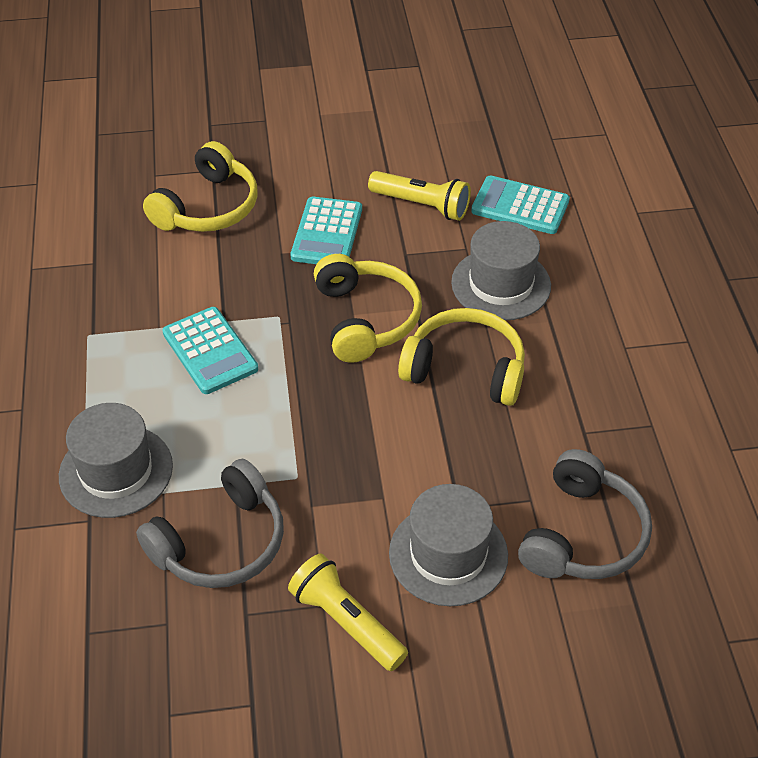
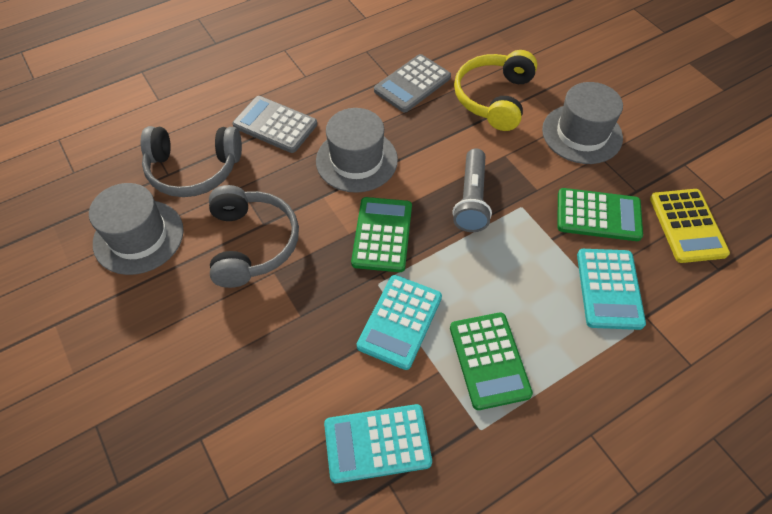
green calculator: 0 -> 3
grey calculator: 0 -> 2
grey flashlight: 0 -> 1
yellow calculator: 0 -> 1
yellow flashlight: 2 -> 0
yellow headphones: 3 -> 1

